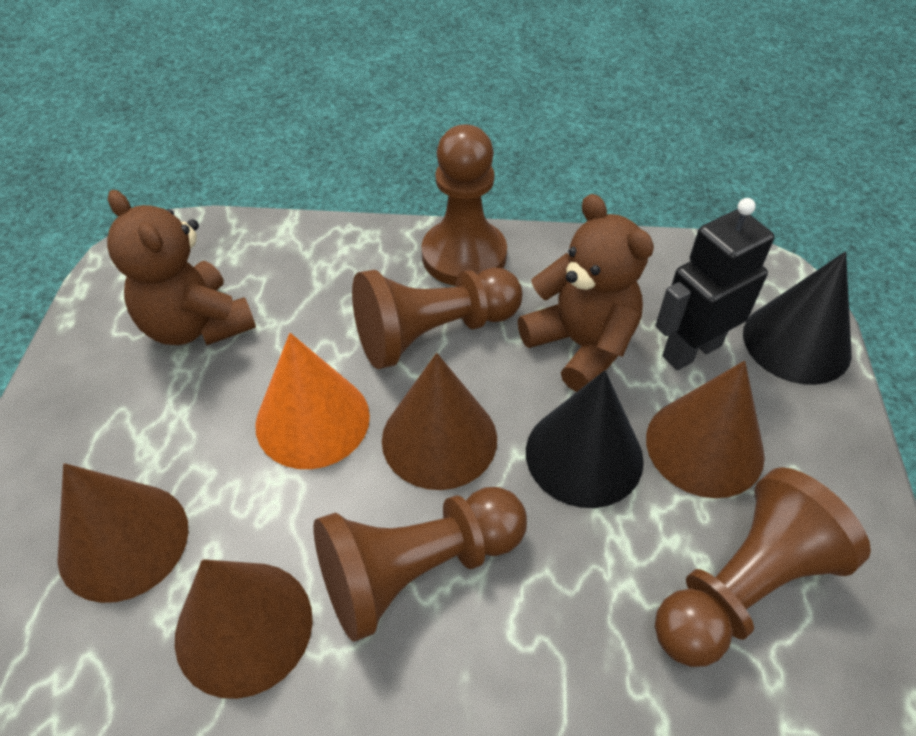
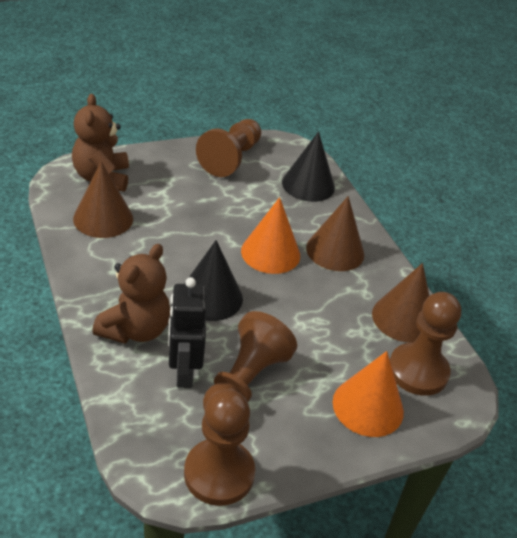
brown cone: 4 -> 3
orange cone: 1 -> 2

